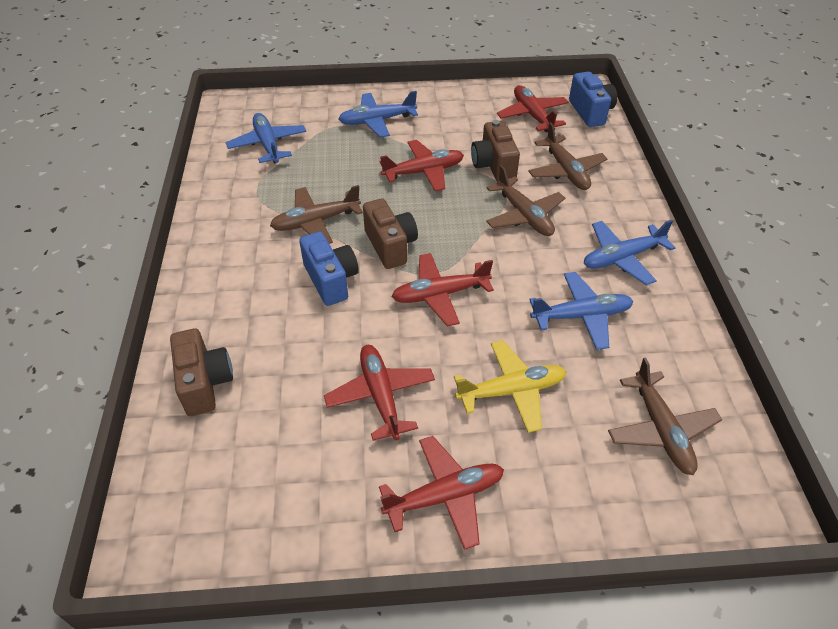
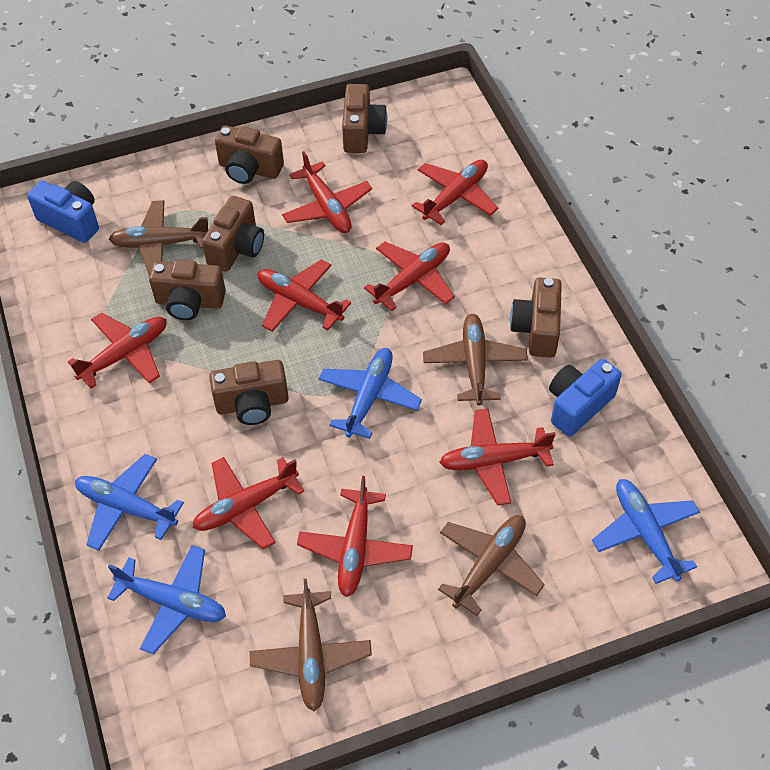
brown camera: 3 -> 6
red plane: 5 -> 8
yellow plane: 1 -> 0

